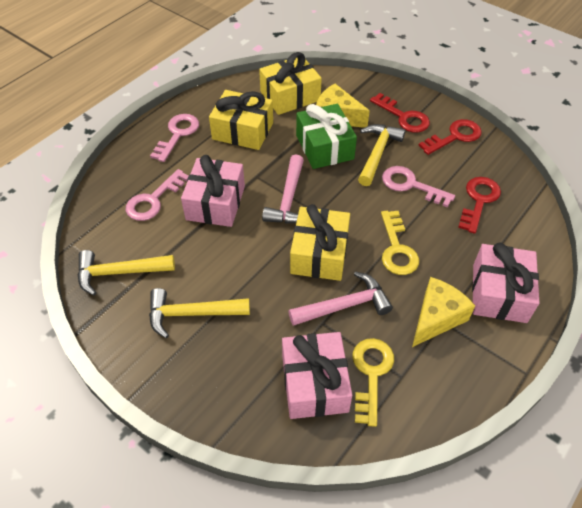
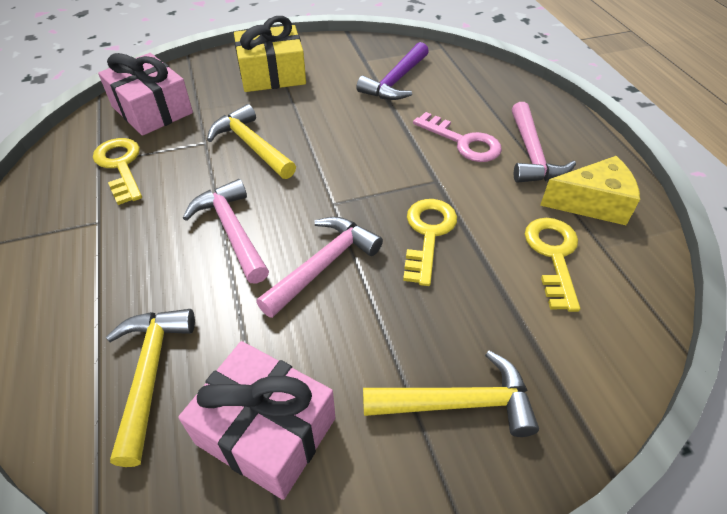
green gift: 1 -> 0
pink gift: 3 -> 2
pink hammer: 2 -> 3
pink key: 3 -> 1
purple hammer: 0 -> 1
red key: 3 -> 0
yellow cheese: 2 -> 1
yellow gift: 3 -> 1
yellow key: 2 -> 3

